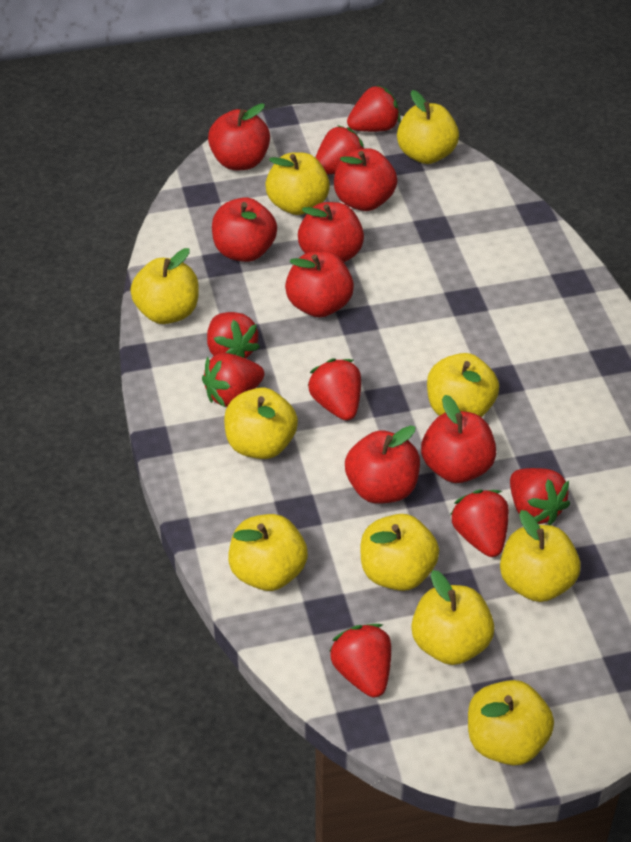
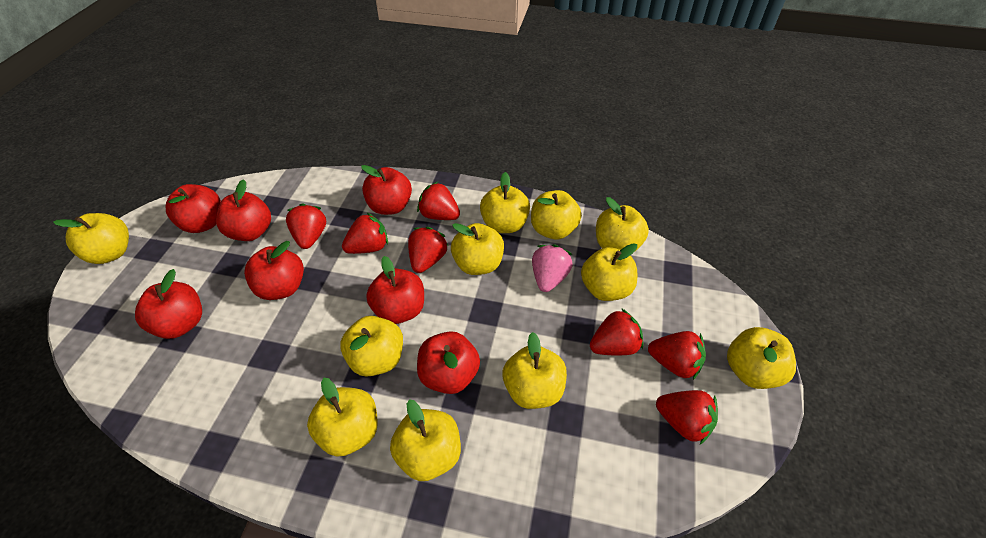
pink strawberry: 0 -> 1
red strawberry: 8 -> 7
yellow apple: 10 -> 11

